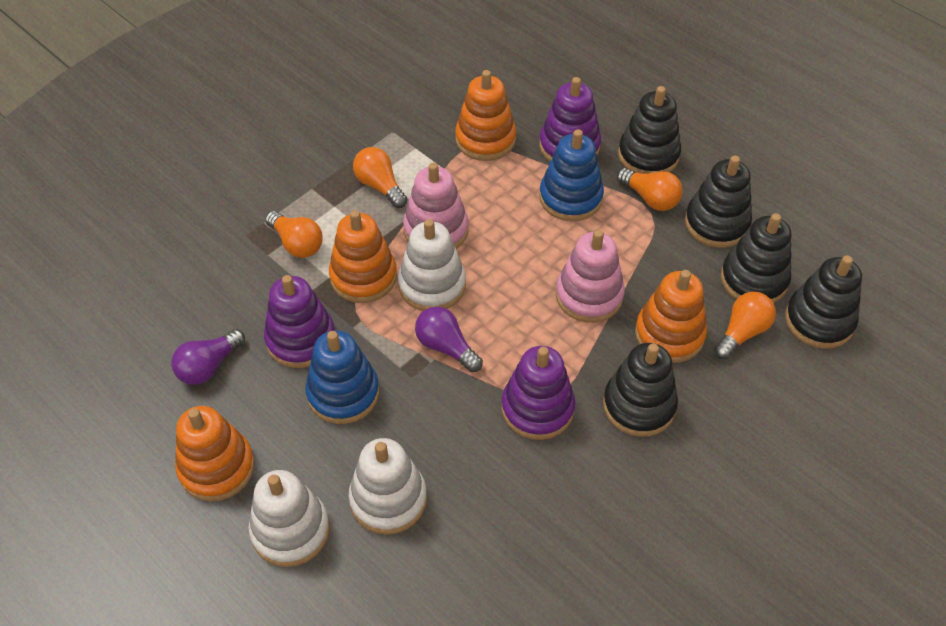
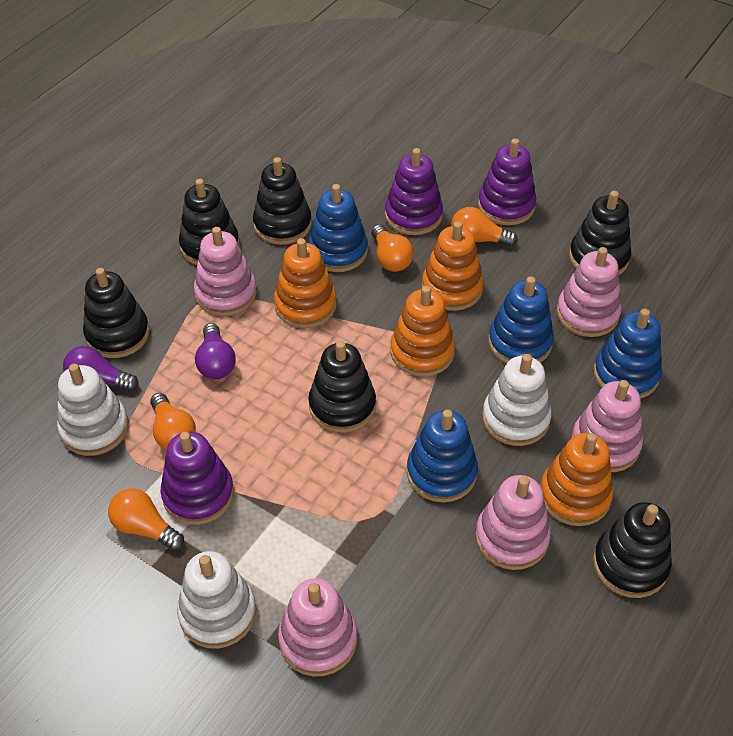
black stacking toy: 5 -> 6
blue stacking toy: 2 -> 4
pink stacking toy: 2 -> 5

